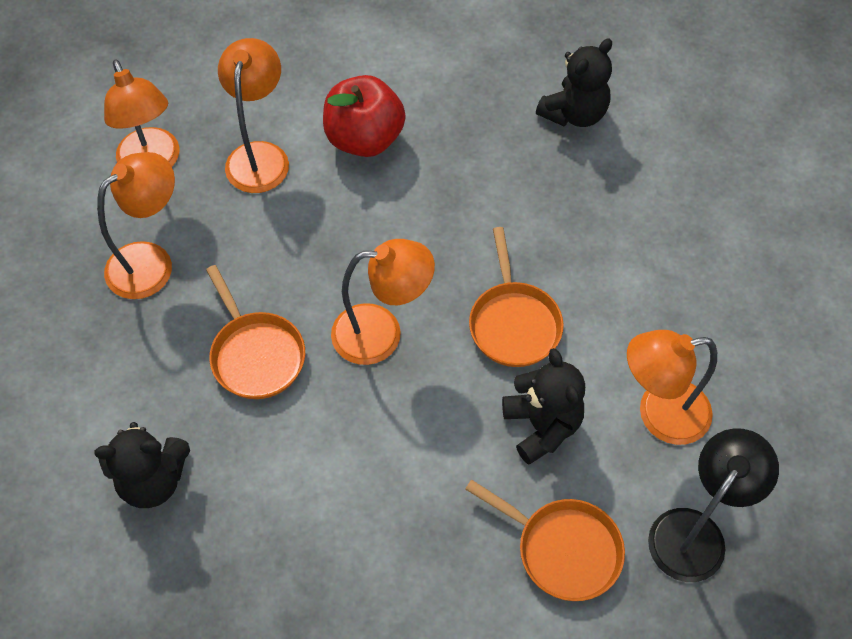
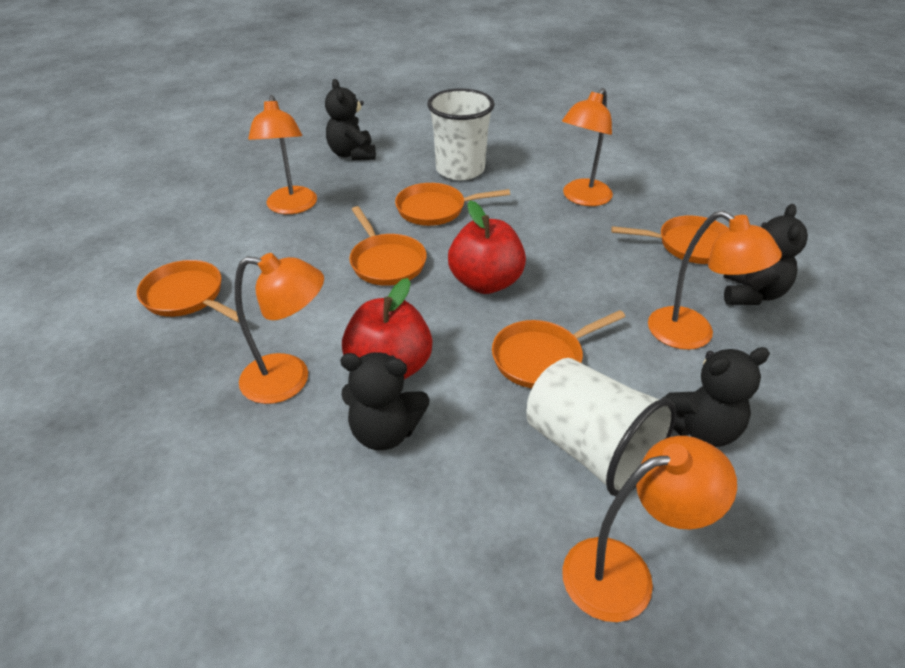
black lamp: 1 -> 0
black teddy bear: 3 -> 4
orange pan: 3 -> 5
red apple: 1 -> 2
white cup: 0 -> 2

